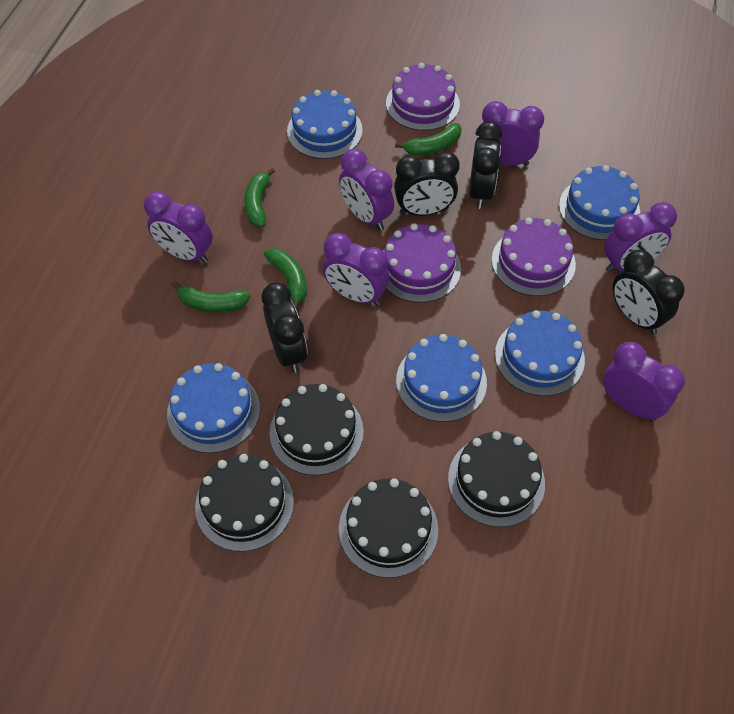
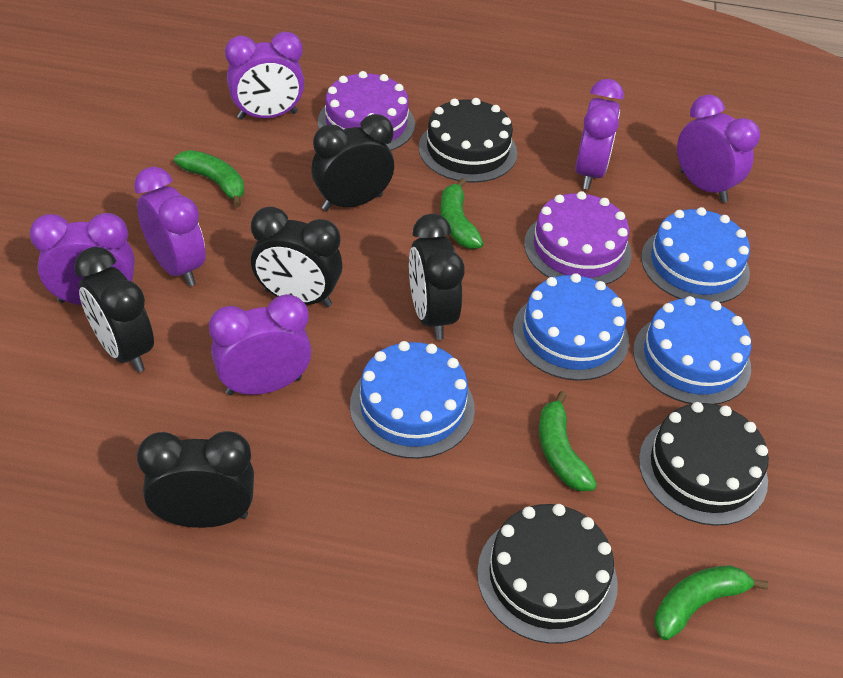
black cake: 4 -> 3
black clock: 4 -> 5
blue cake: 5 -> 4
purple cake: 3 -> 2

